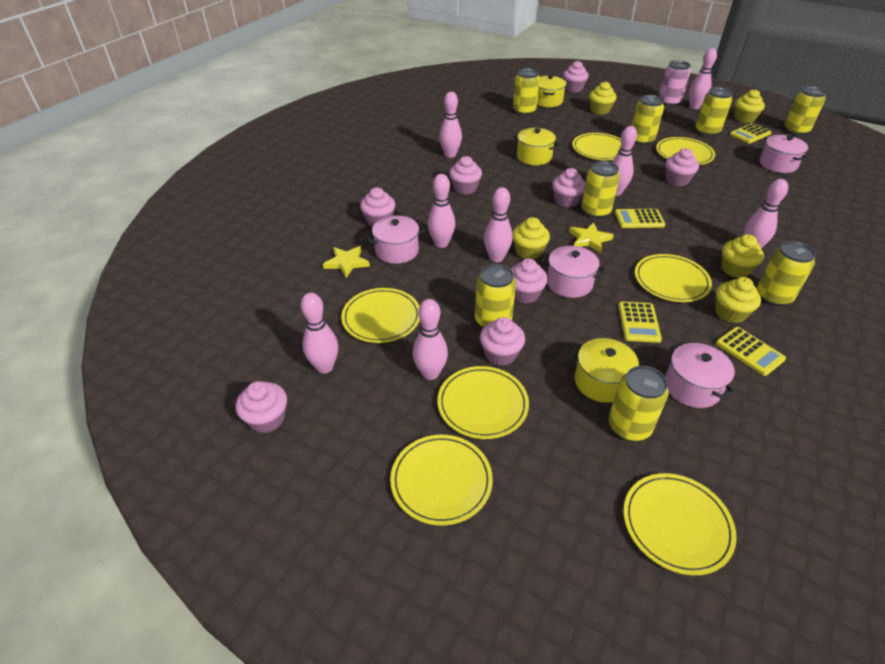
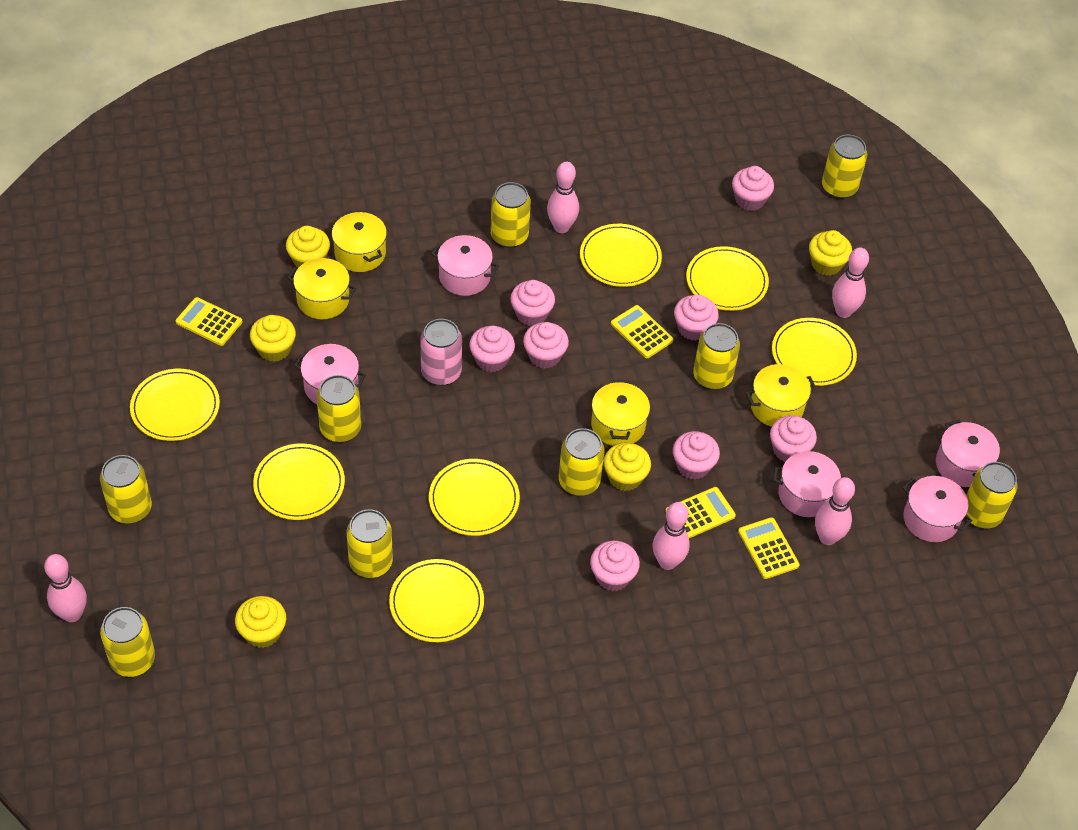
pink bowling pin: 8 -> 5
pink pot: 4 -> 5
yellow can: 8 -> 9
yellow pot: 3 -> 4
yellow star: 2 -> 0

